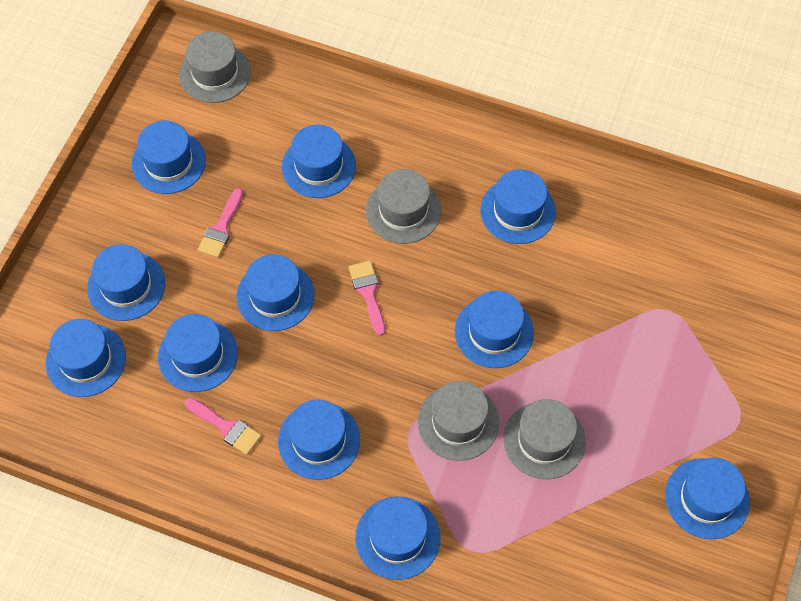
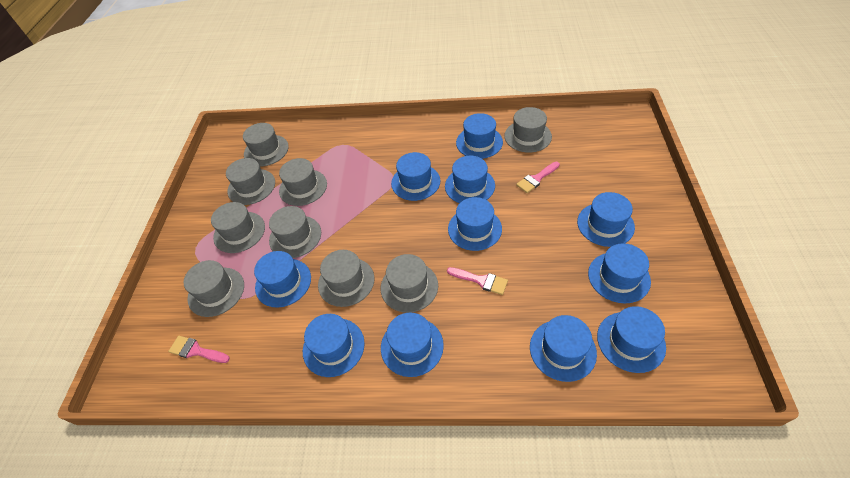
grey hat: 4 -> 9

